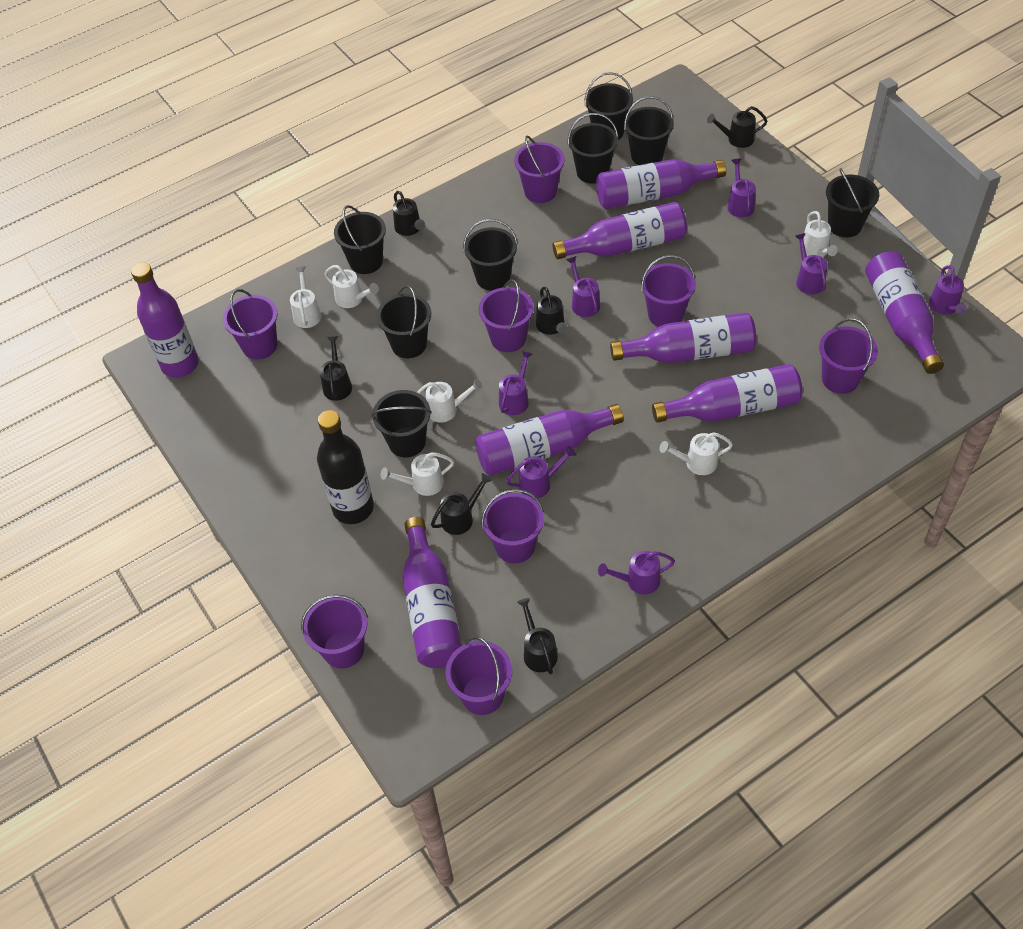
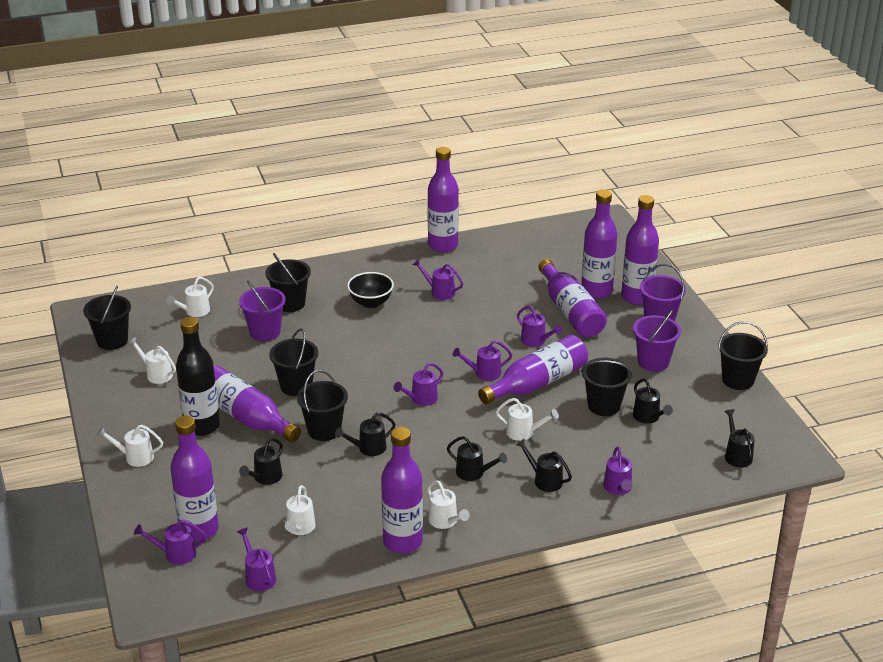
black bowl: 0 -> 1
black bucket: 8 -> 6
purple bucket: 8 -> 3

